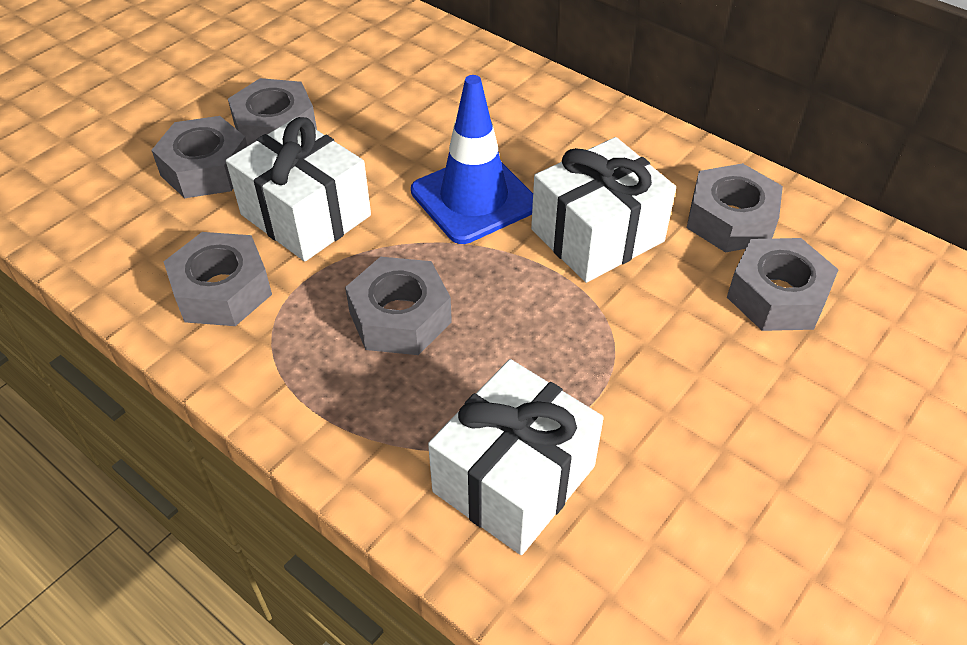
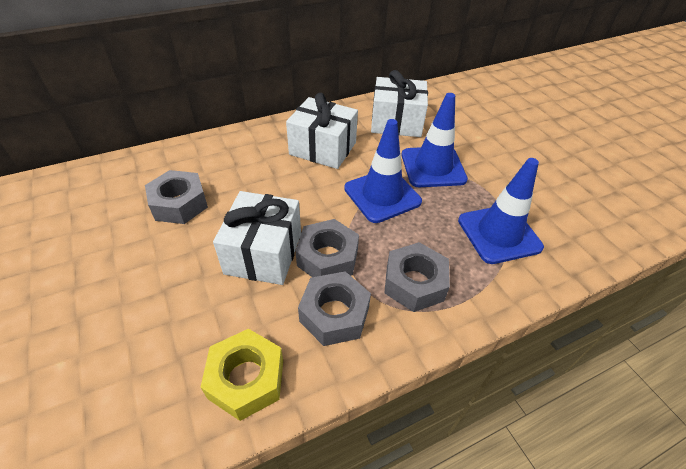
blue traffic cone: 1 -> 3
grey nut: 6 -> 4
yellow nut: 0 -> 1

